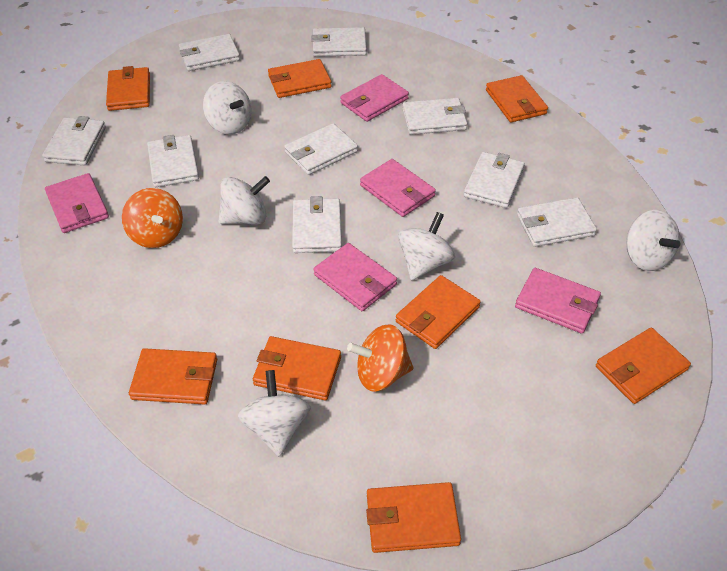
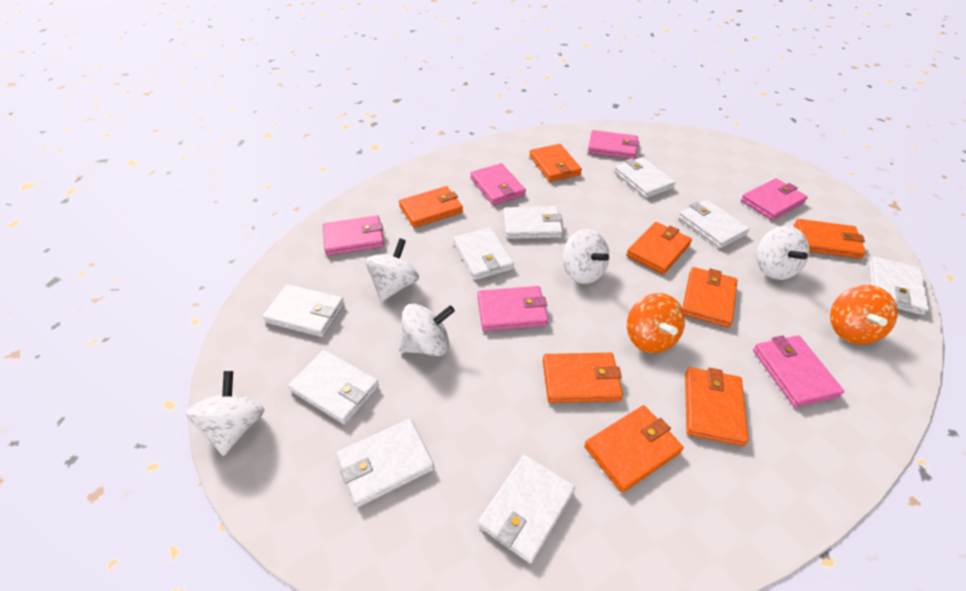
pink wallet: 5 -> 6

